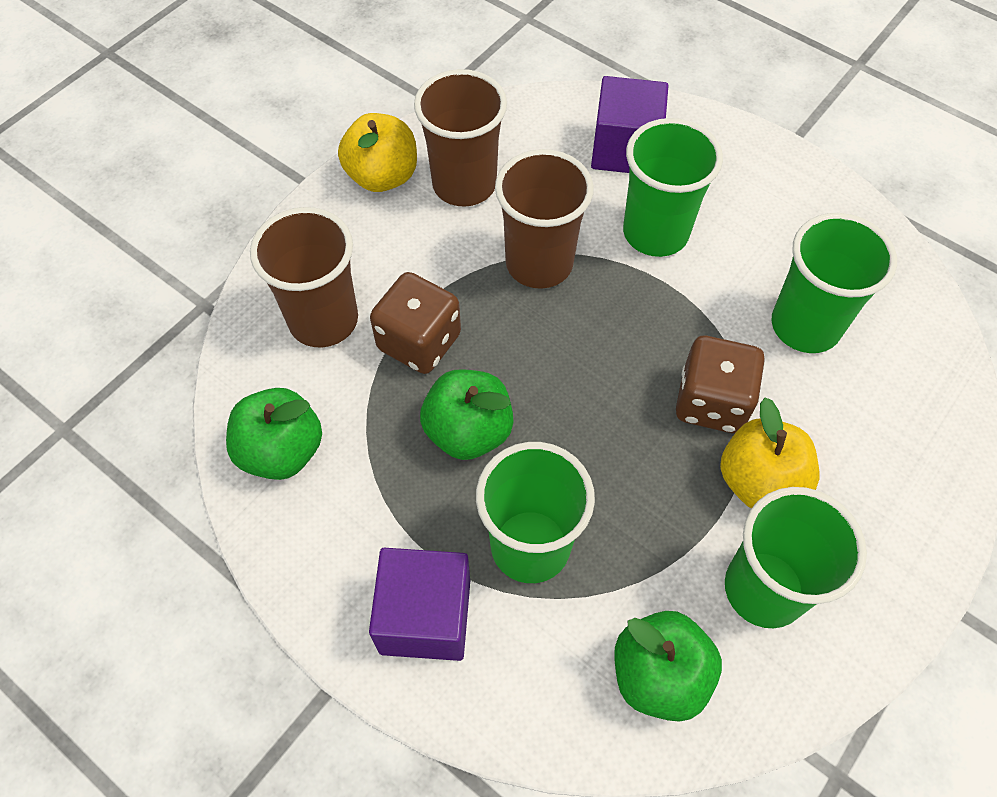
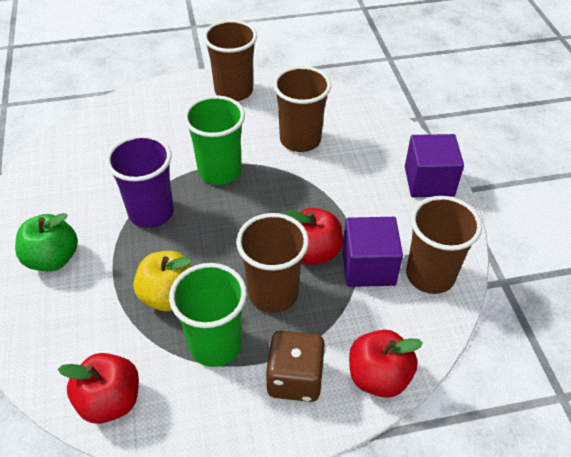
brown cup: 3 -> 4
brown dice: 2 -> 1
green apple: 3 -> 1
green cup: 4 -> 2
purple cup: 0 -> 1
red apple: 0 -> 3
yellow apple: 2 -> 1

